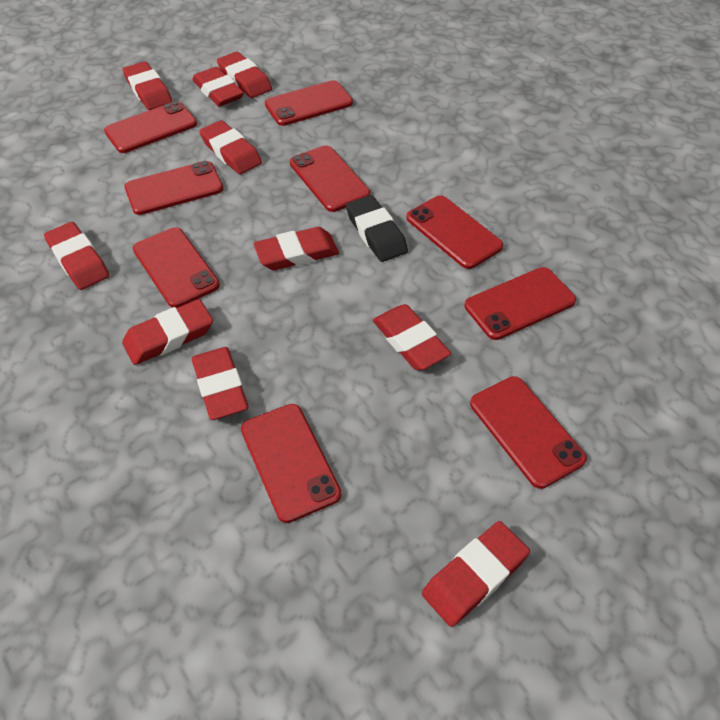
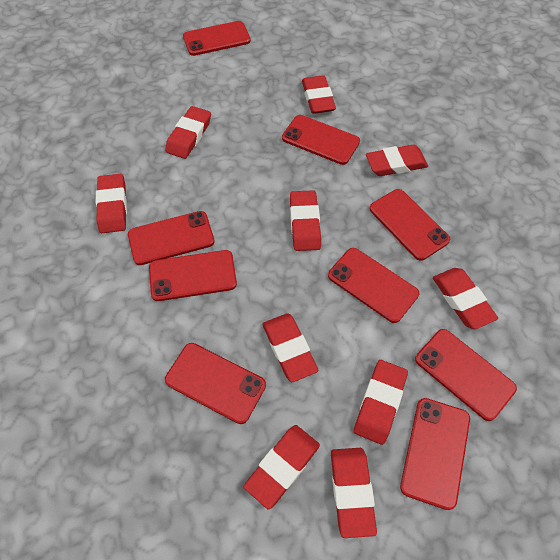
black eraser: 1 -> 0

